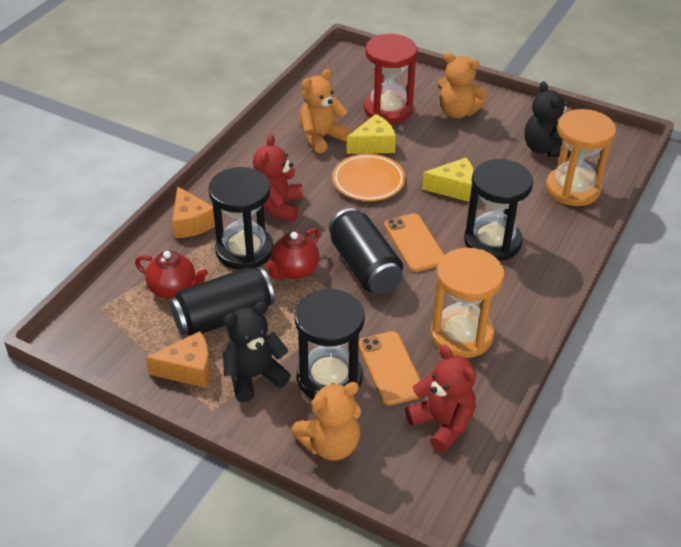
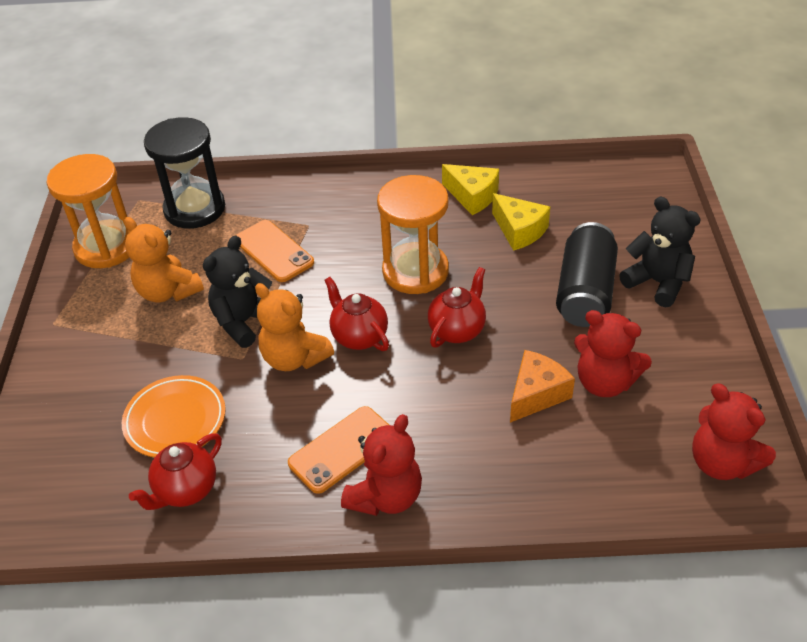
black can: 2 -> 1
black hourglass: 3 -> 1
orange cheese: 2 -> 1
orange teddy bear: 3 -> 2
red hourglass: 1 -> 0
red teapot: 2 -> 3
red teddy bear: 2 -> 3

